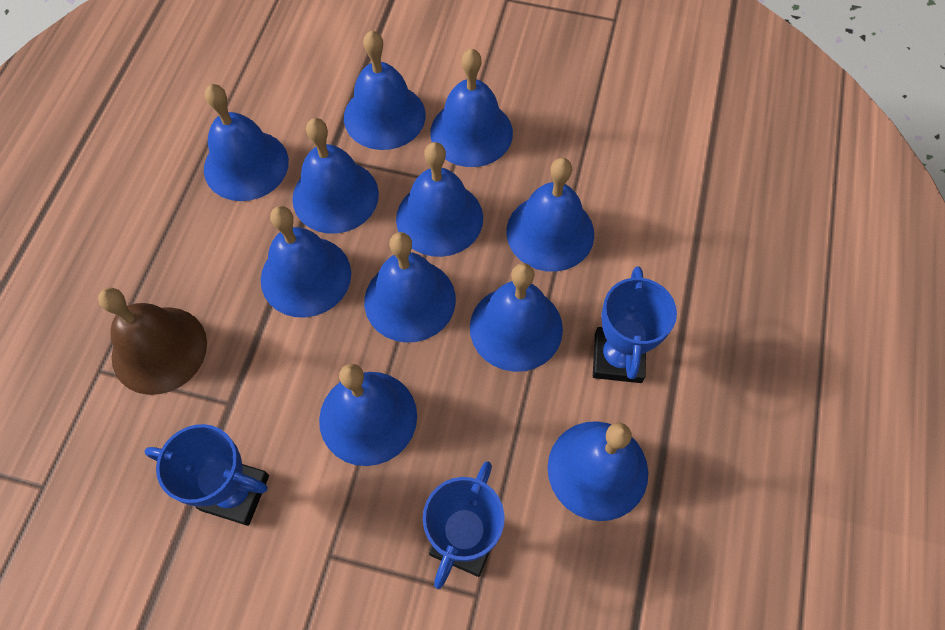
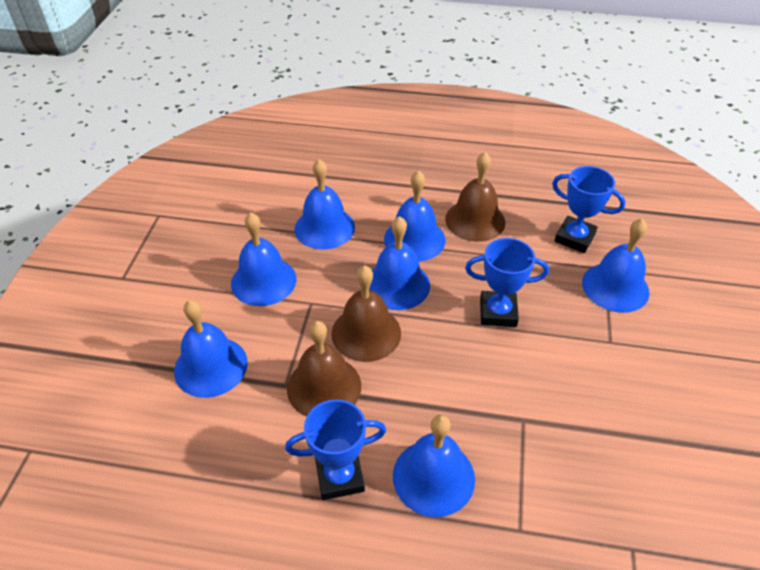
blue bell: 11 -> 7
brown bell: 1 -> 3

